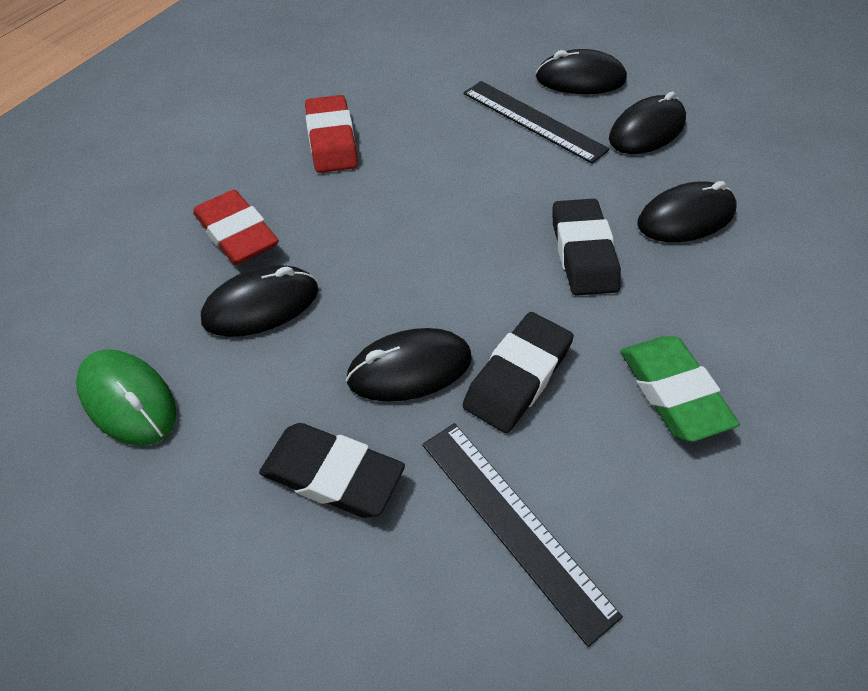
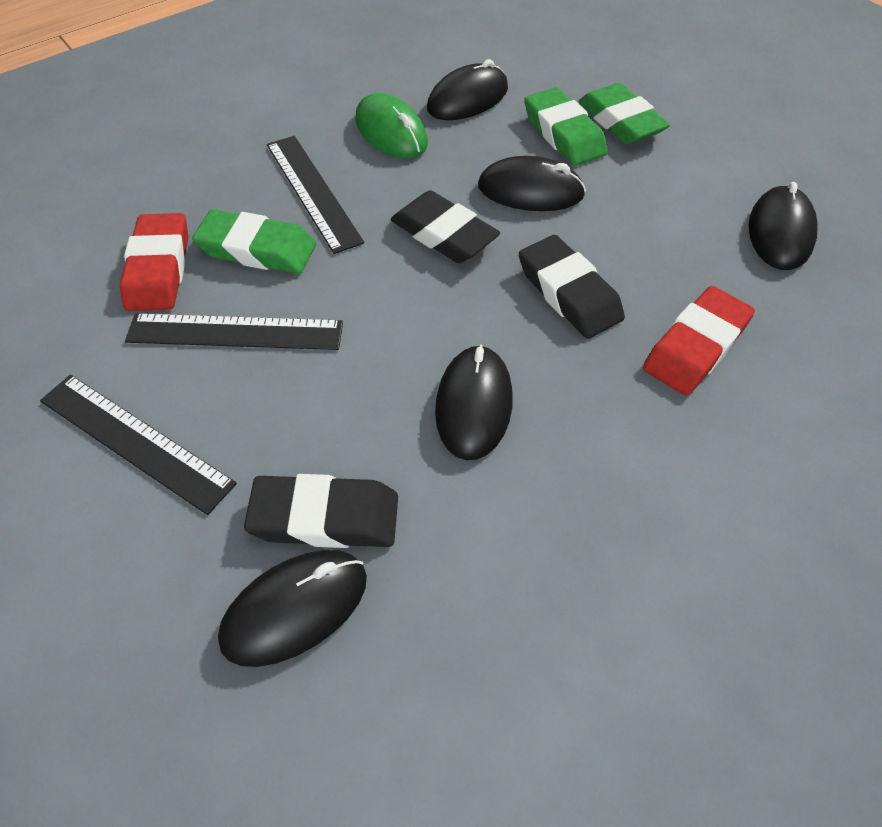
black ruler: 2 -> 3
green eraser: 1 -> 3

